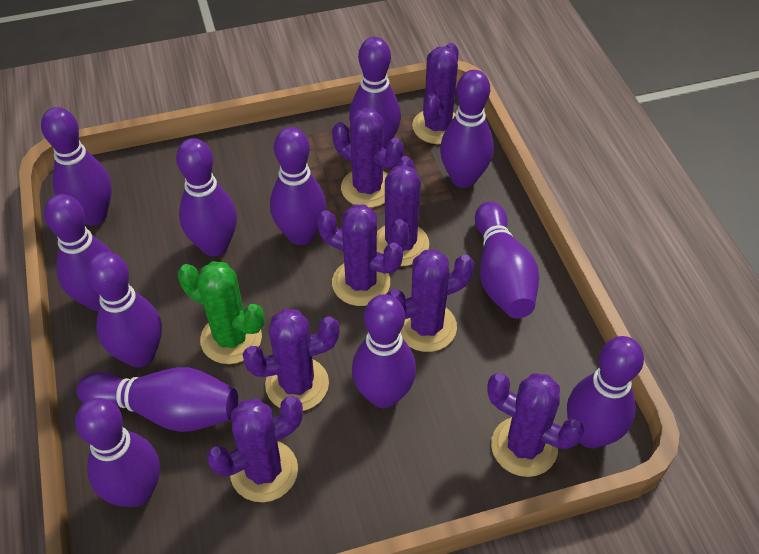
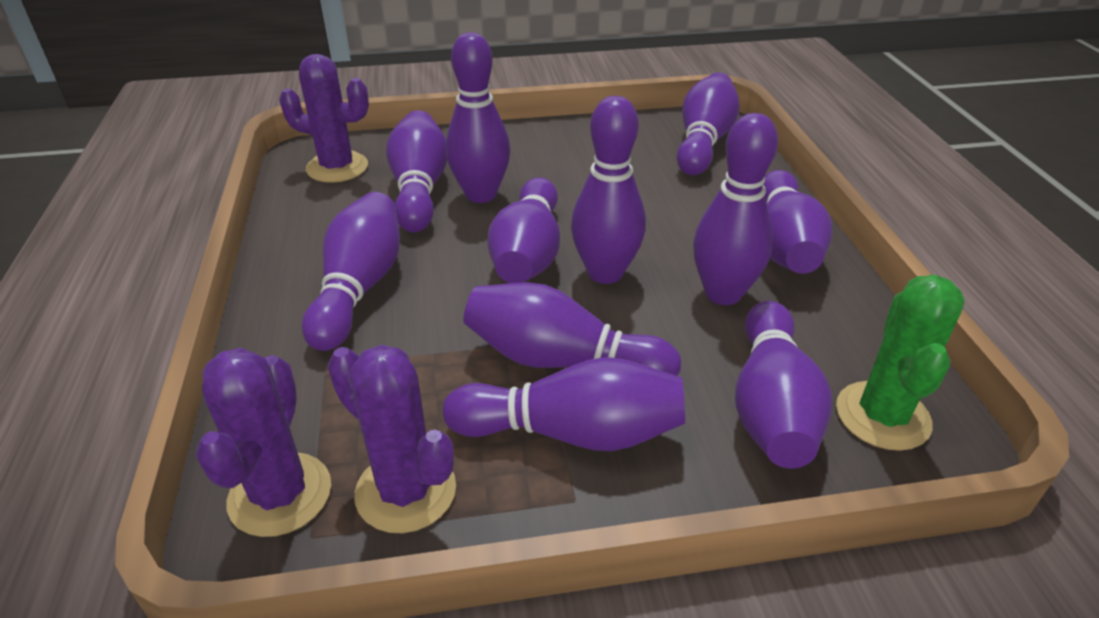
purple bowling pin: 12 -> 11
purple cactus: 8 -> 3

